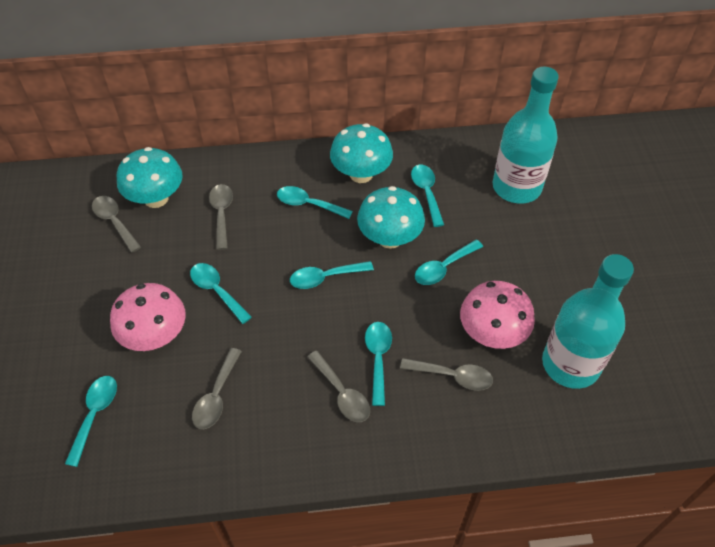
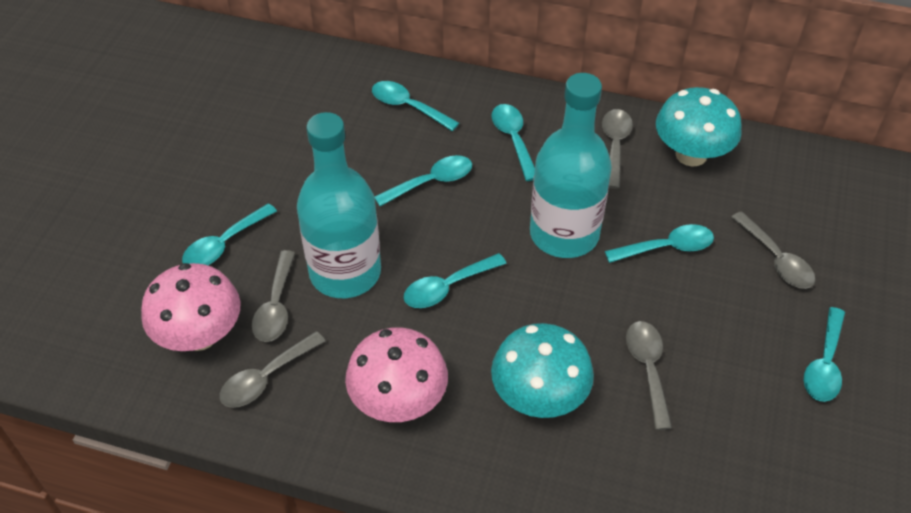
turquoise mushroom: 3 -> 2

